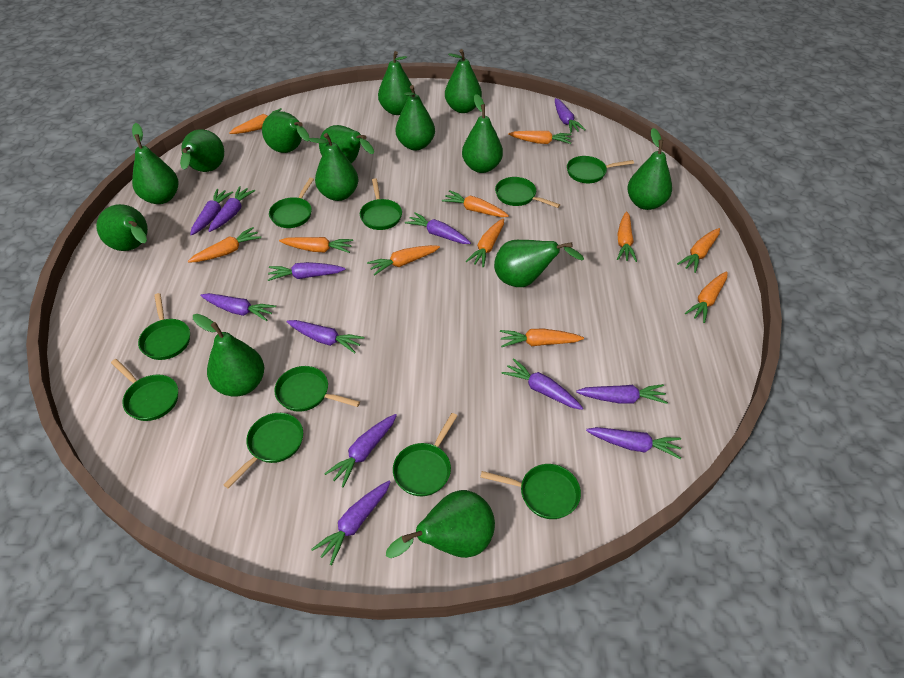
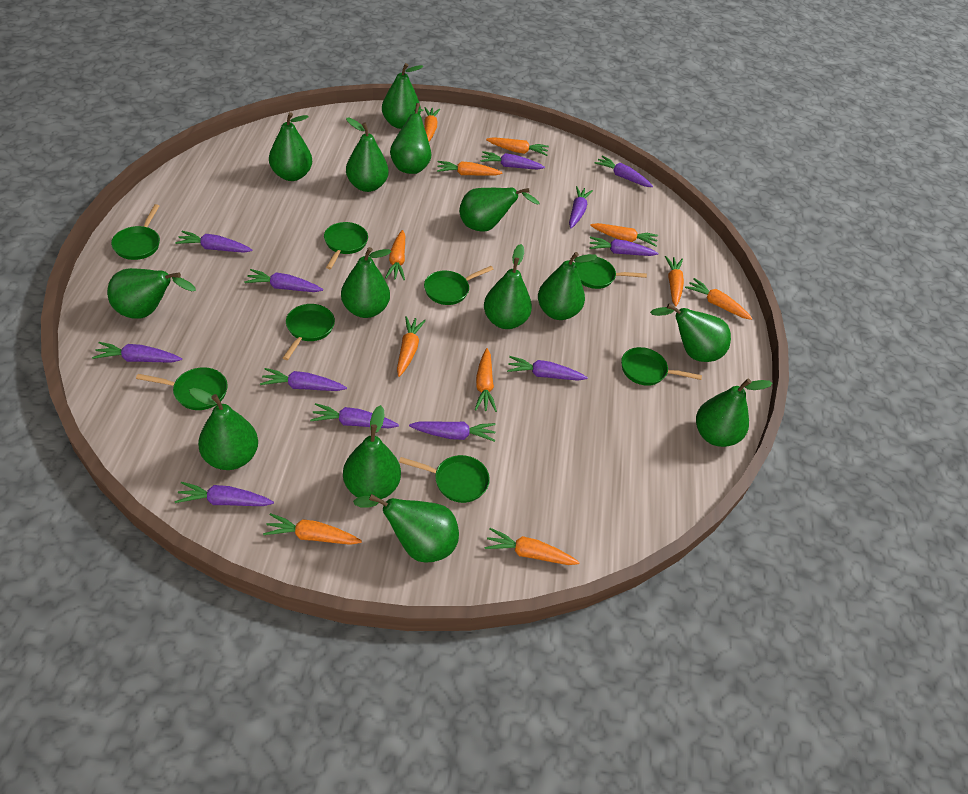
green pan: 10 -> 8

